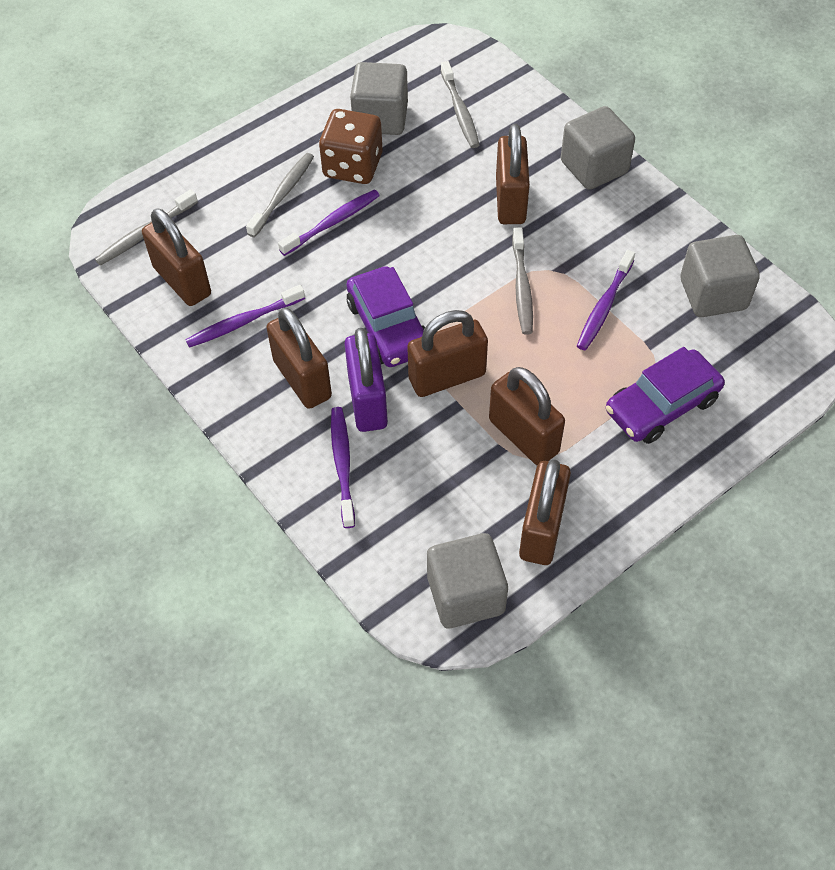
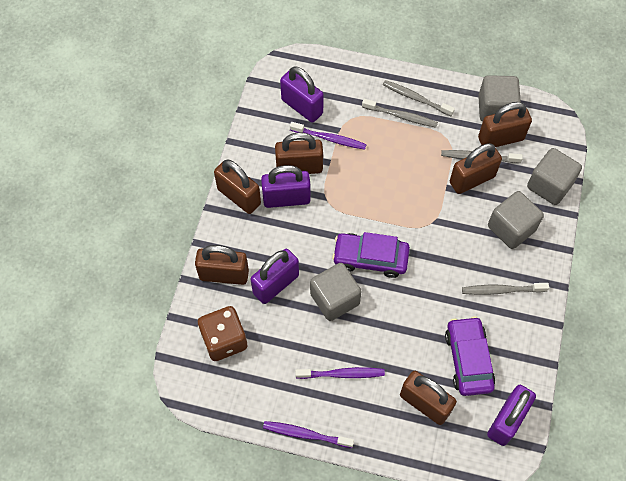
purple padlock: 1 -> 4
purple toothbrush: 4 -> 3

